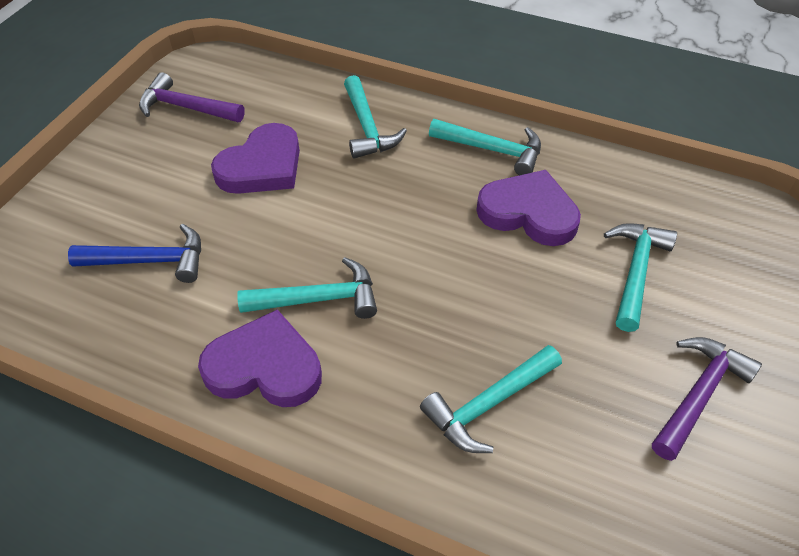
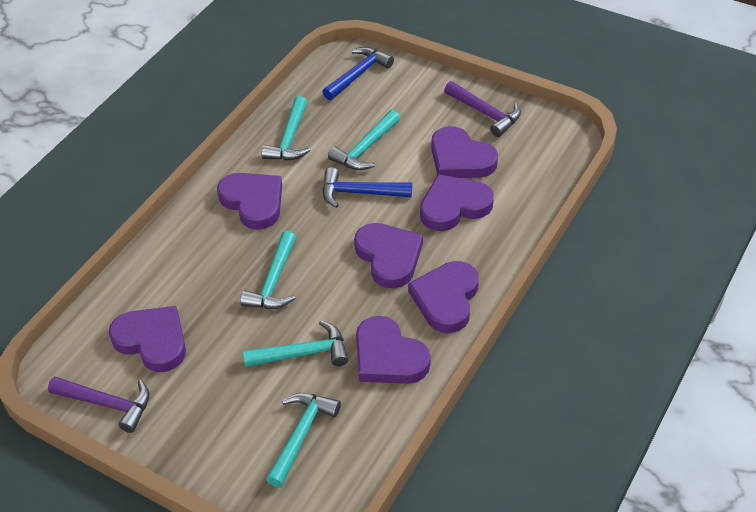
blue hammer: 1 -> 2
purple heart: 3 -> 7

